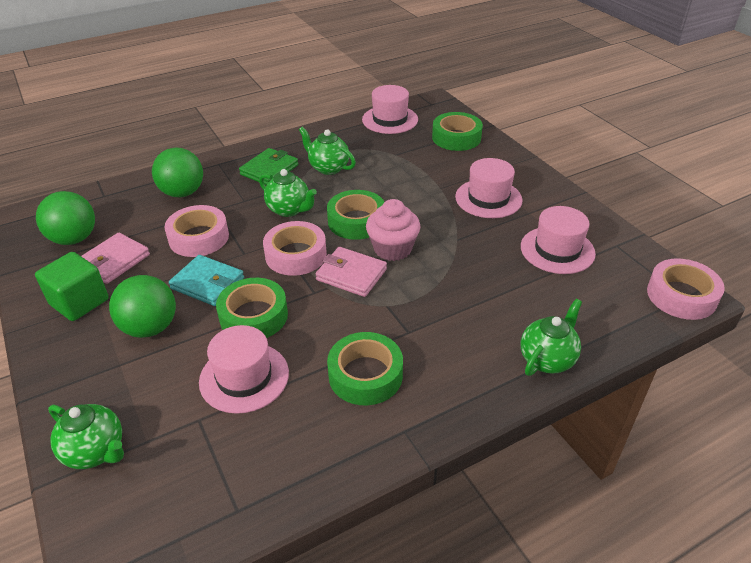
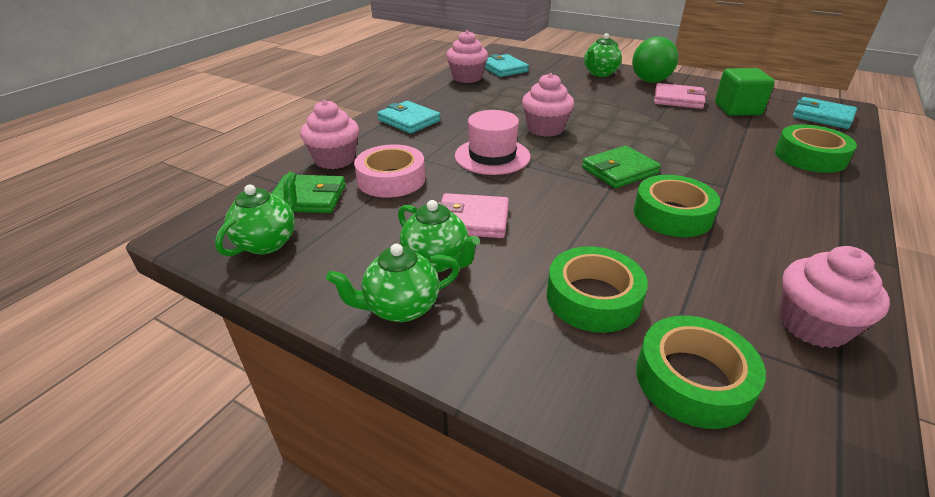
green ball: 3 -> 1
green wallet: 1 -> 2
pink cupcake: 1 -> 4
pink hat: 4 -> 1
pink tape: 3 -> 1
turquoise wallet: 1 -> 3

